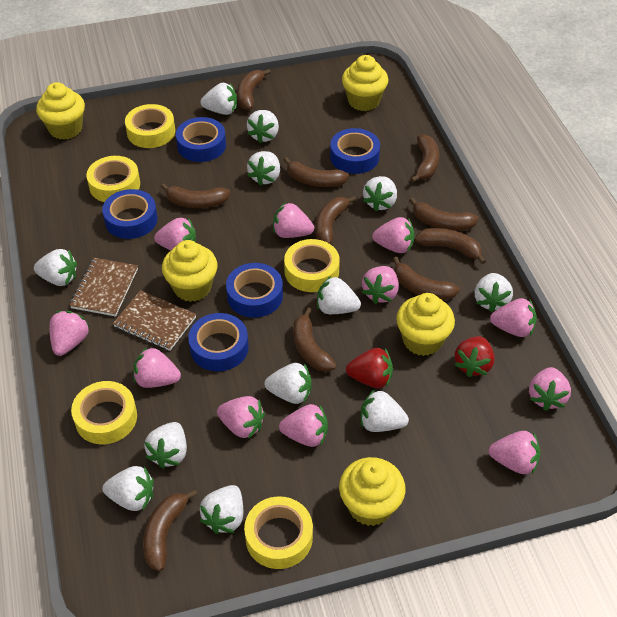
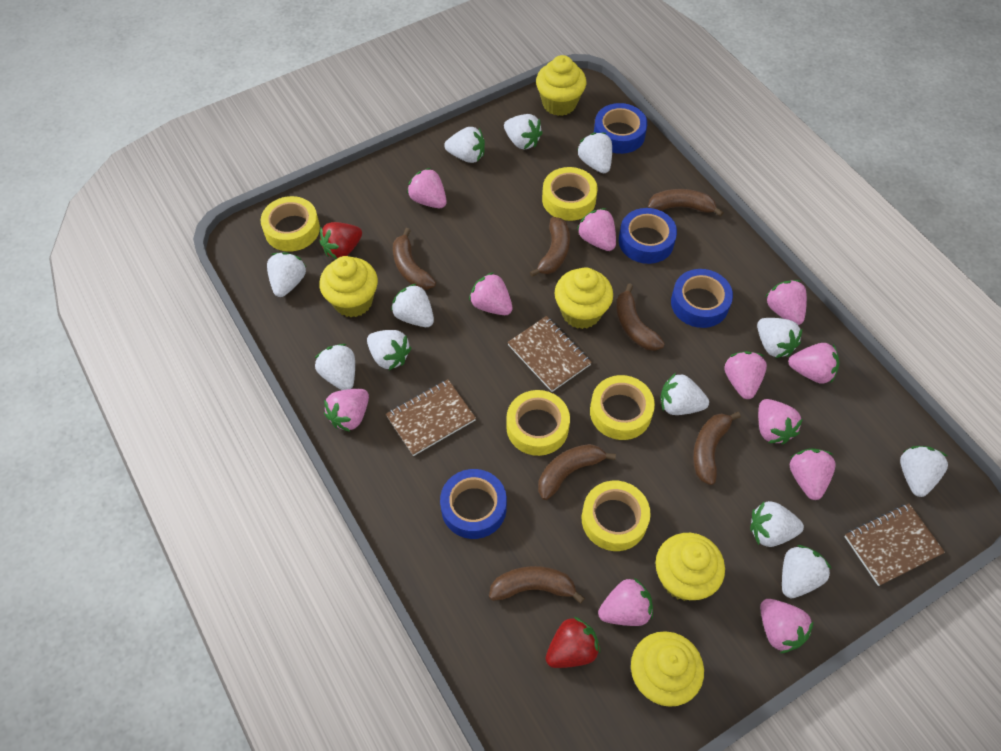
blue tape: 5 -> 4
brown banana: 10 -> 7
brown notebook: 2 -> 3

